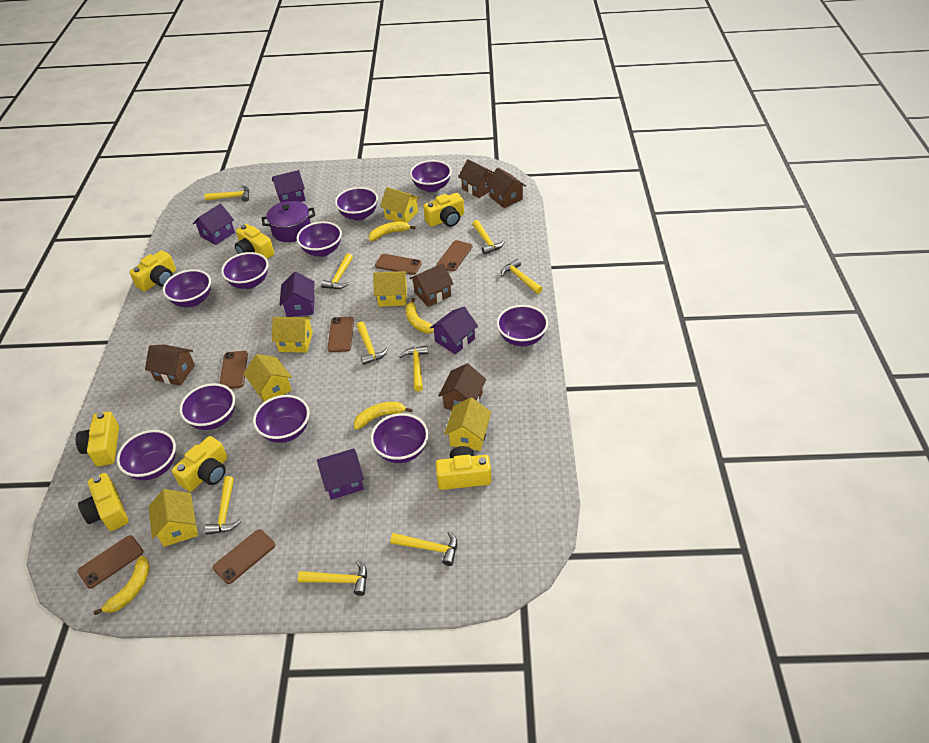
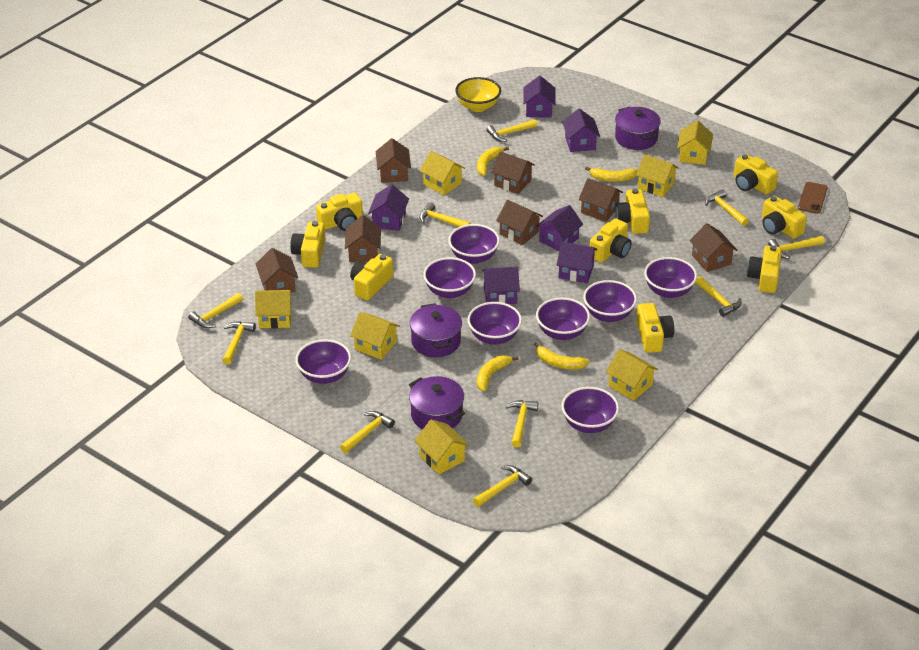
brown house: 5 -> 7
brown phone: 6 -> 1
purple bowl: 10 -> 8
purple house: 5 -> 6
purple pot: 1 -> 3
yellow bowl: 0 -> 1
yellow camera: 7 -> 9
yellow hammer: 9 -> 10
yellow house: 6 -> 7

